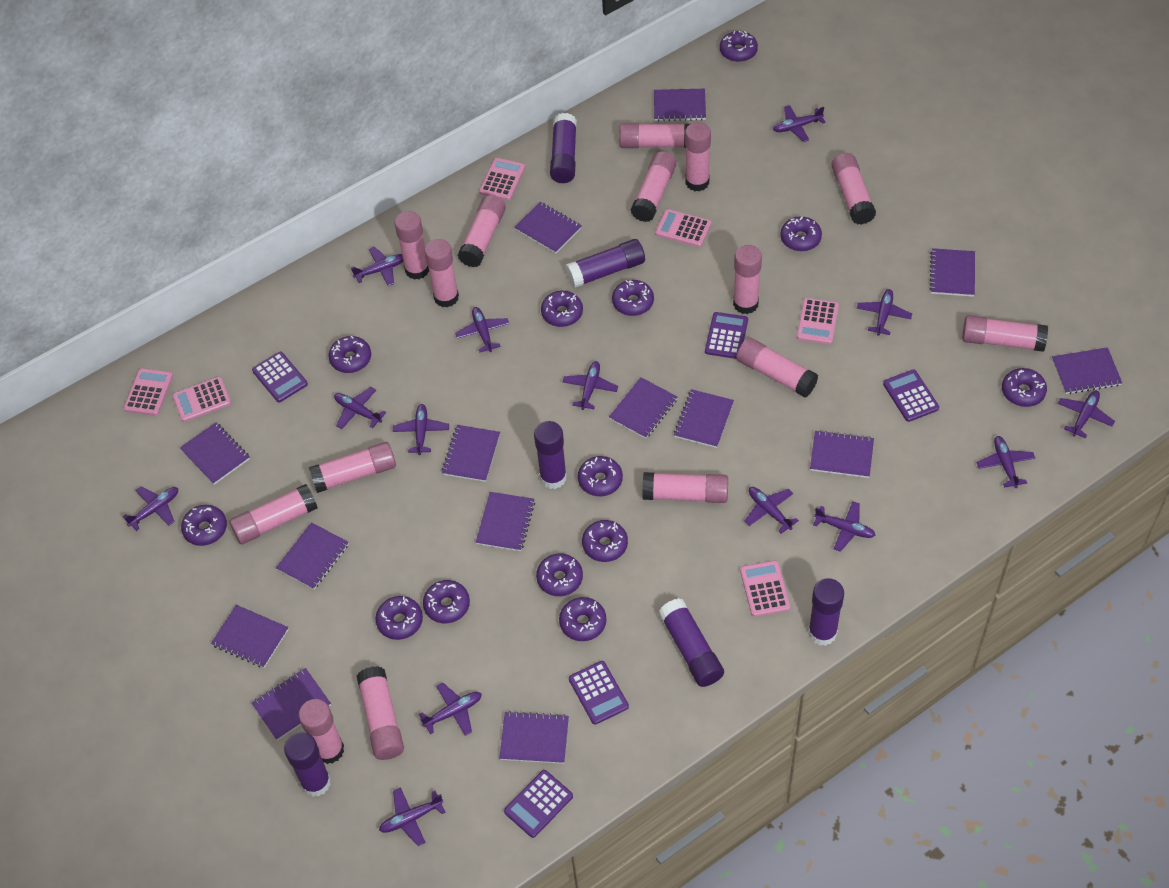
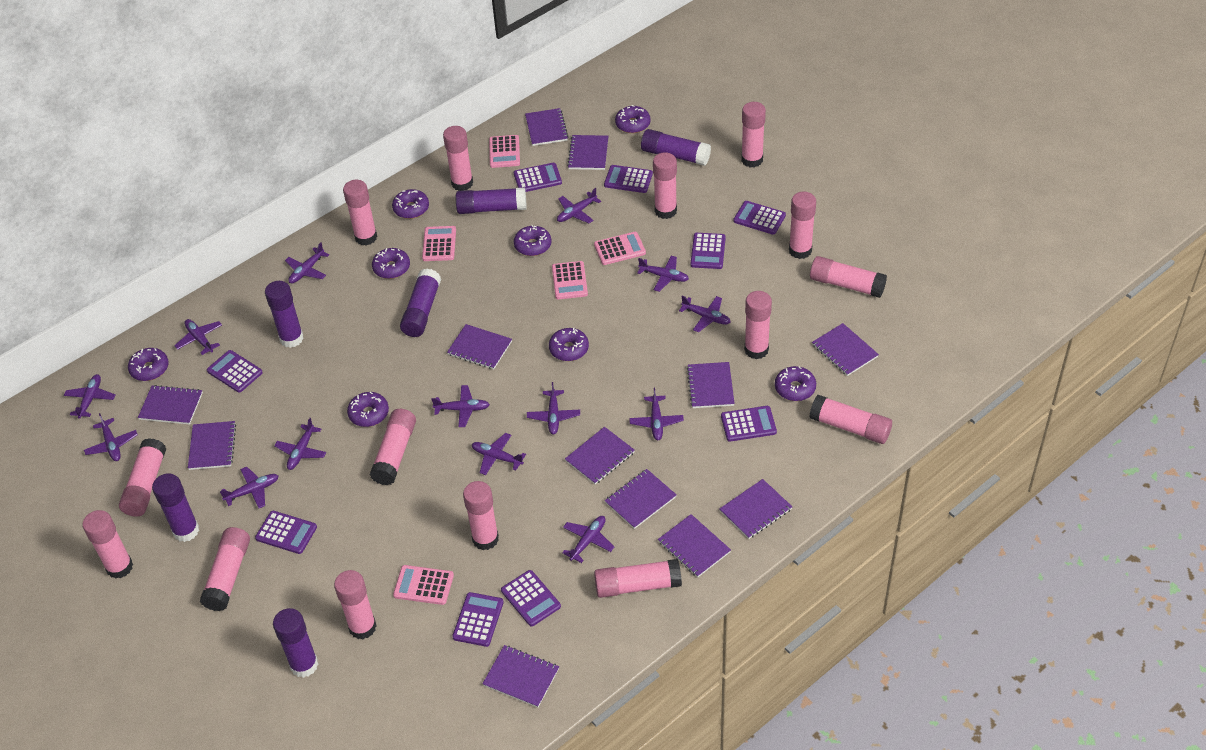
pink calculator: 6 -> 5
purple calculator: 5 -> 9
purple donut: 13 -> 8
purple notebook: 14 -> 12

